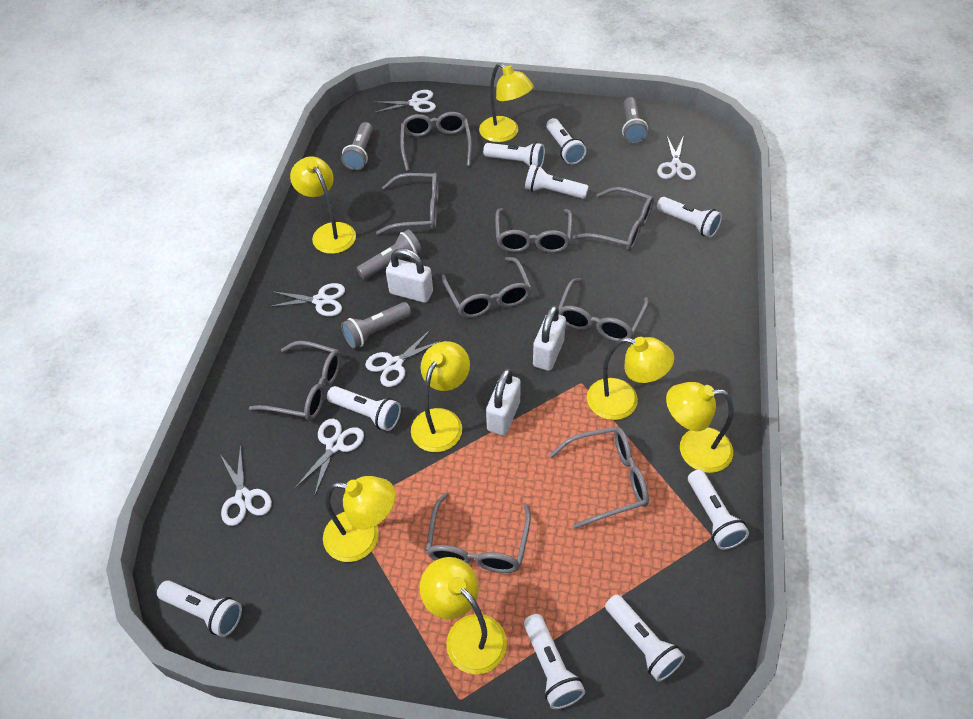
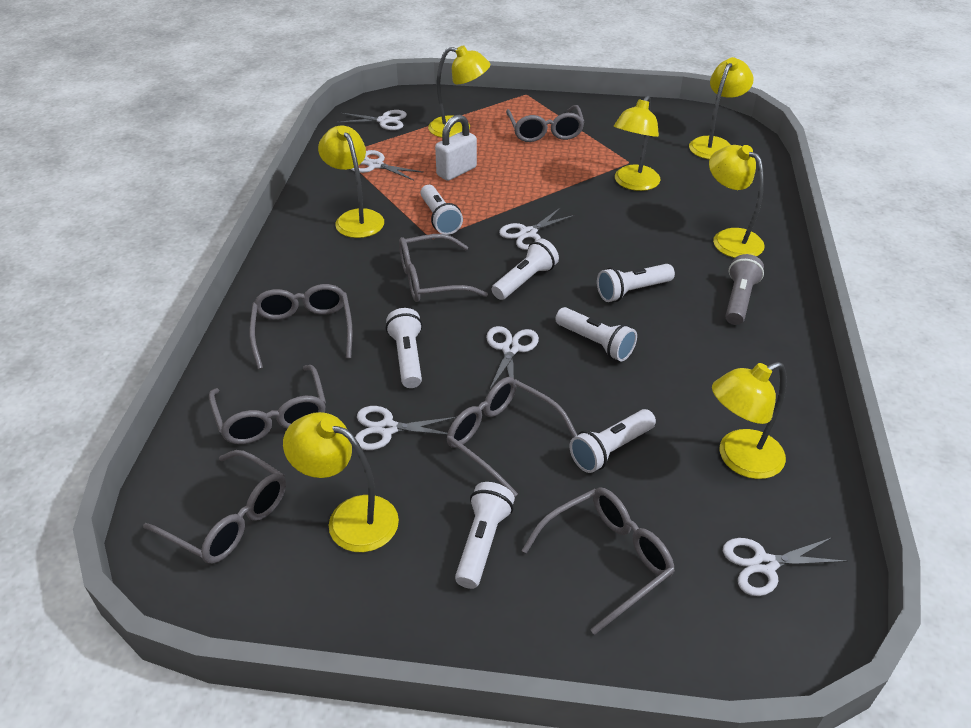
grey flashlight: 4 -> 1
grey glasses: 9 -> 7
white flashlight: 9 -> 7
white padlock: 3 -> 1

